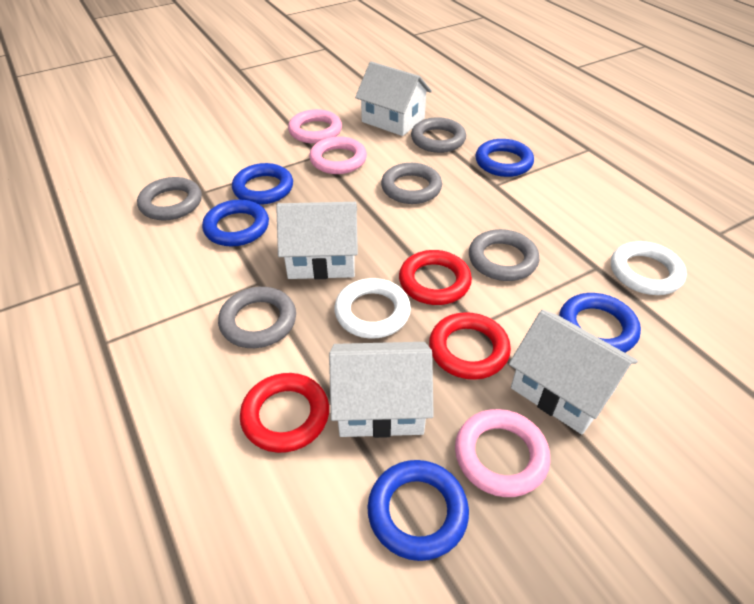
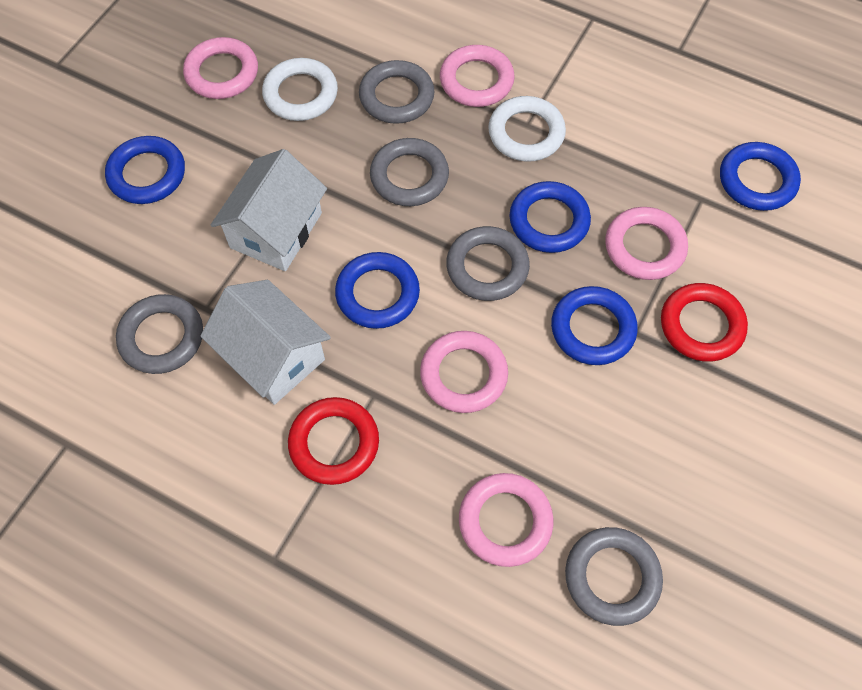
pink ring: 3 -> 5
red ring: 3 -> 2
white house: 4 -> 2

